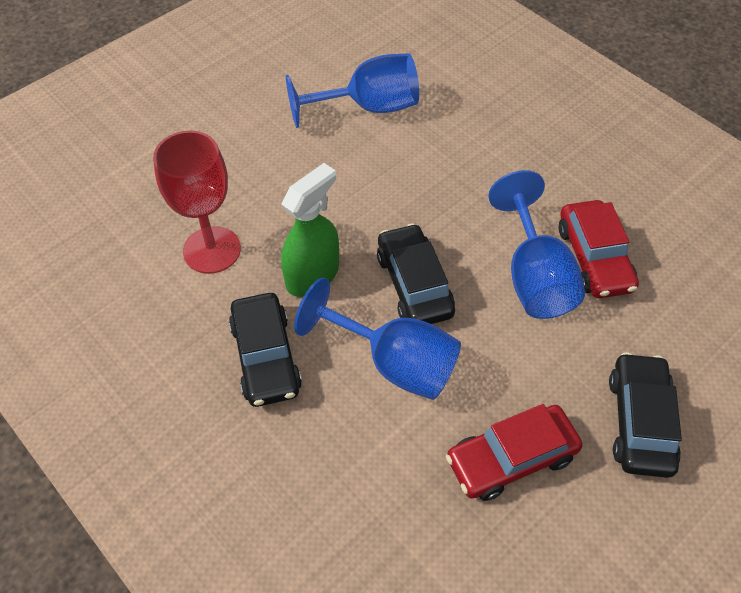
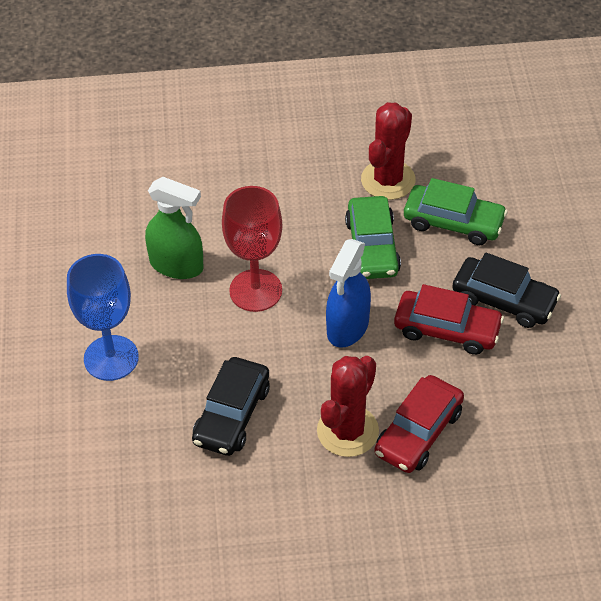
black car: 3 -> 2
blue goblet: 3 -> 1
blue spray bottle: 0 -> 1
green car: 0 -> 2
red cactus: 0 -> 2

